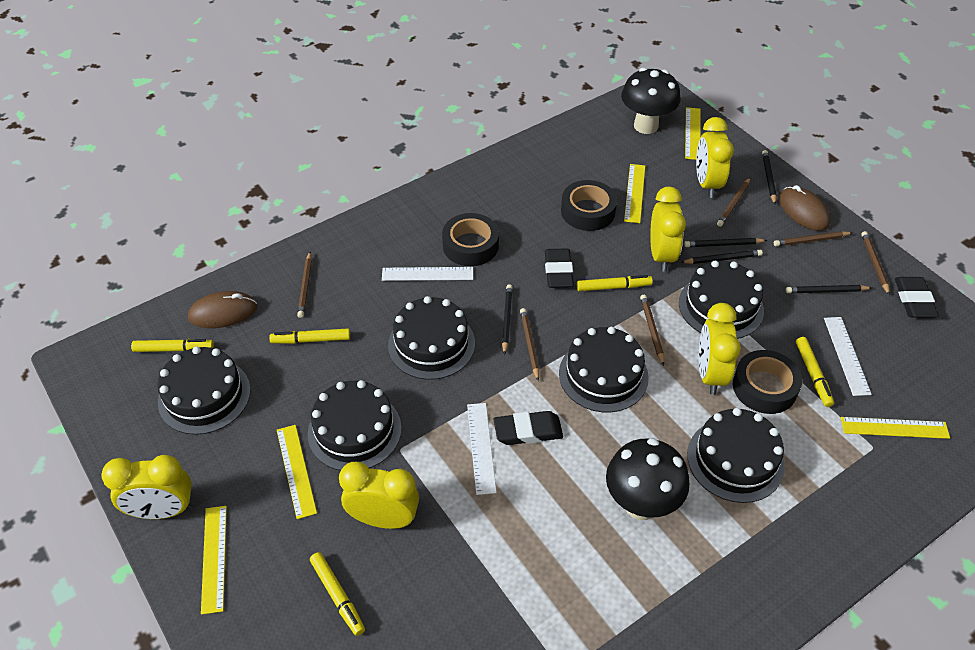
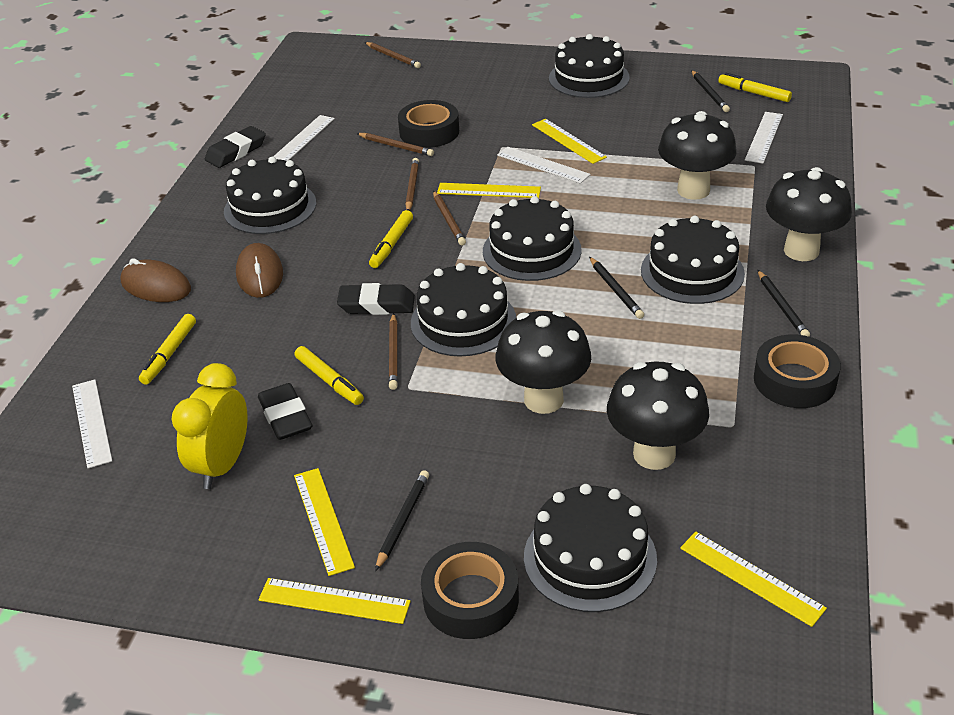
black mushroom: 2 -> 4
black pencil: 5 -> 4
brown pencil: 6 -> 5
white ruler: 3 -> 4
yellow clock: 5 -> 1
yellow marker: 5 -> 4

